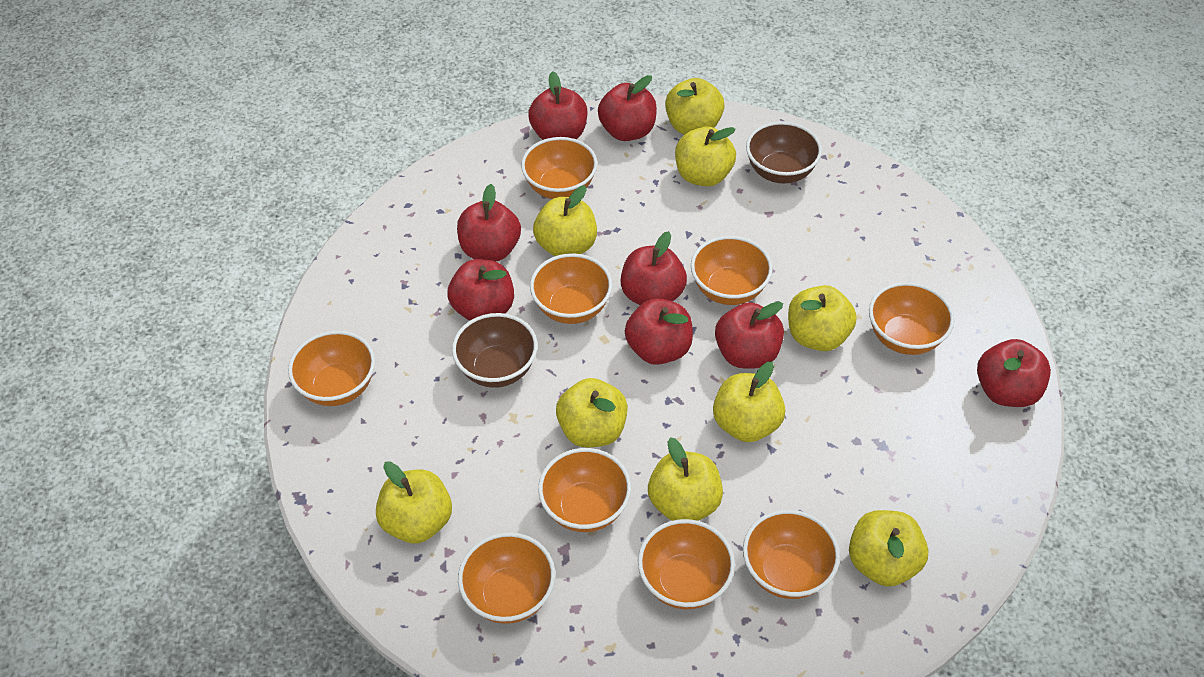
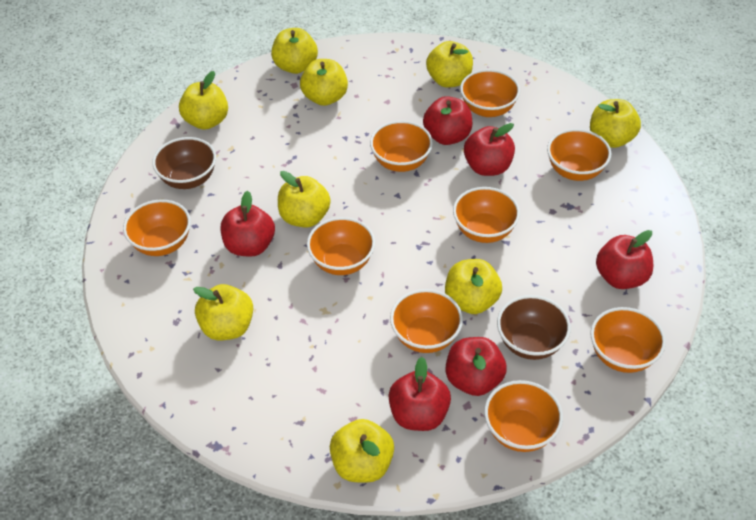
red apple: 8 -> 6

